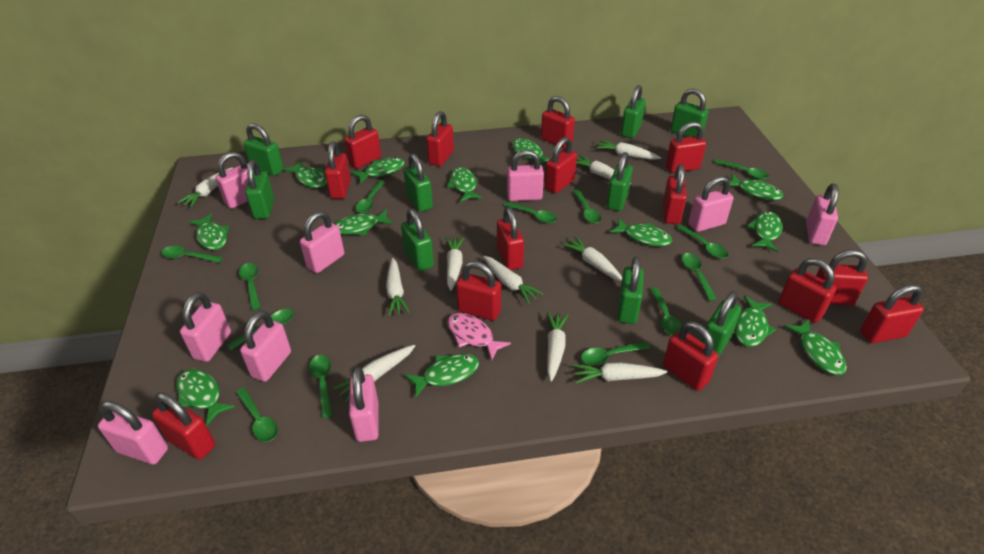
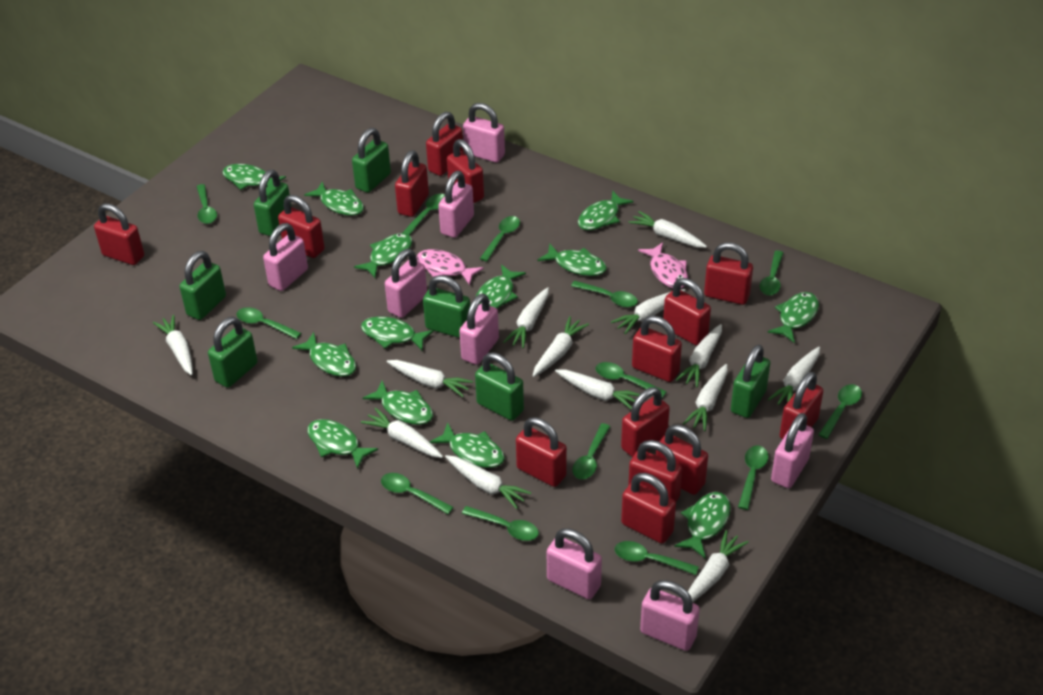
green padlock: 9 -> 7
pink fish: 1 -> 2
pink padlock: 9 -> 8
white carrot: 10 -> 13

